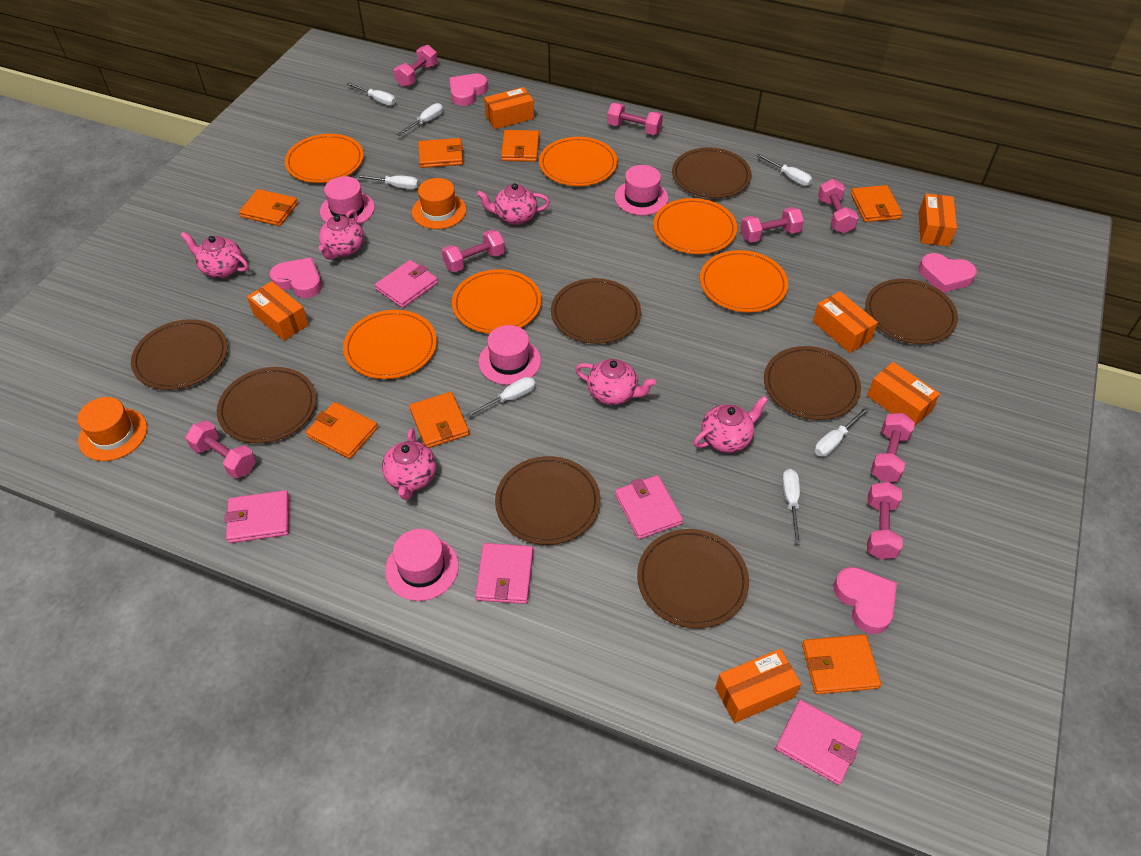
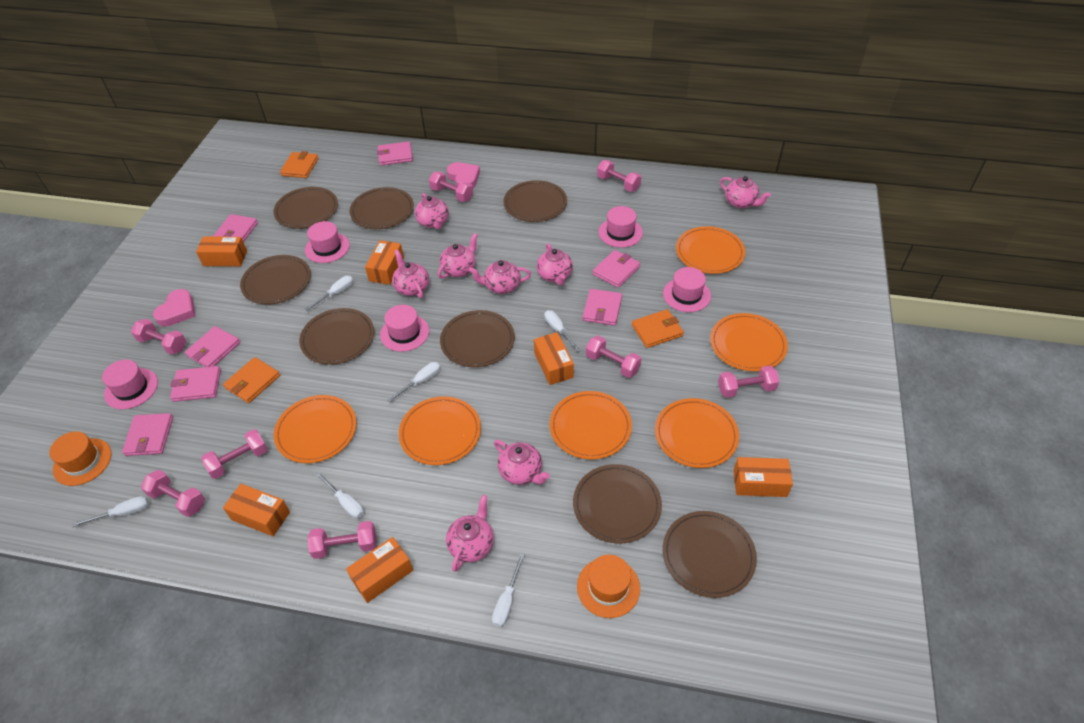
orange wallet: 7 -> 3
pink hat: 4 -> 5
pink heart: 4 -> 2
pink teapot: 6 -> 8
pink wallet: 5 -> 7
white screwdriver: 7 -> 6

